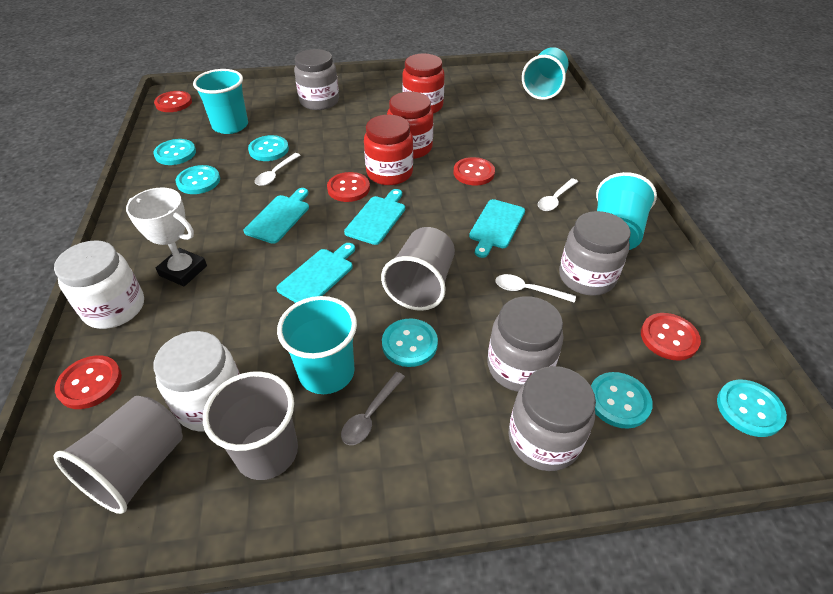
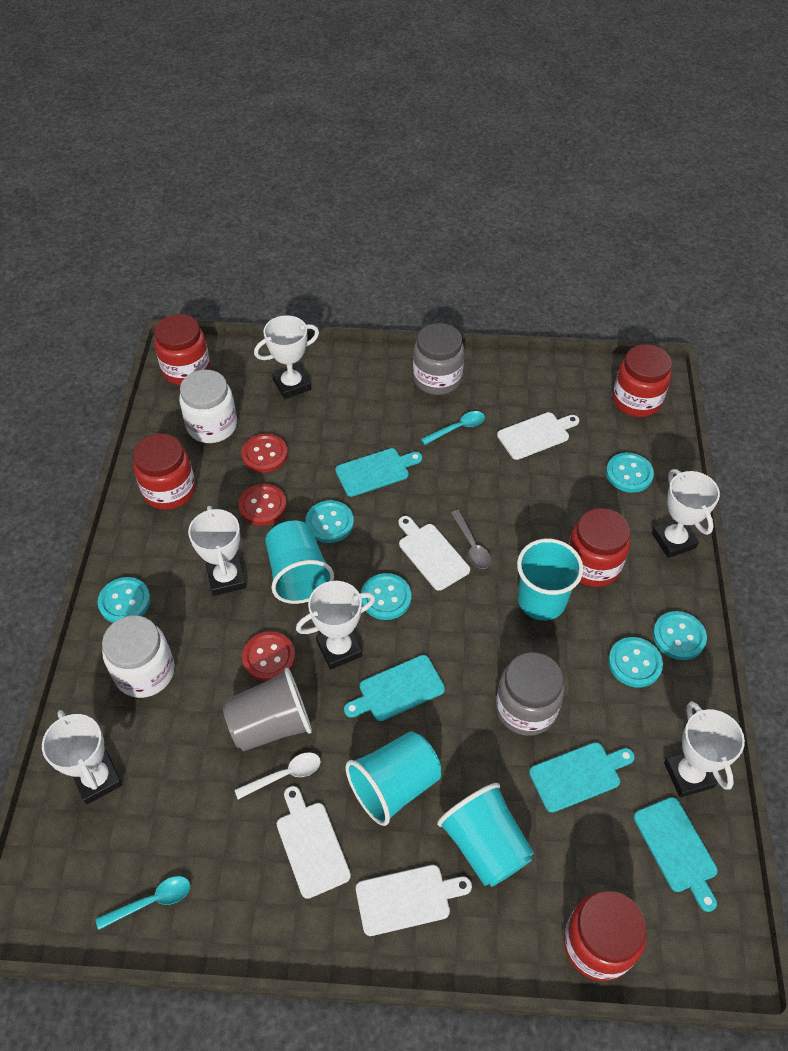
grey cup: 3 -> 1
grey jar: 4 -> 2
red button: 5 -> 3
red jar: 3 -> 5
turquoise spoon: 0 -> 2
white cutting board: 0 -> 4
white spoon: 3 -> 1
white trophy: 1 -> 6

